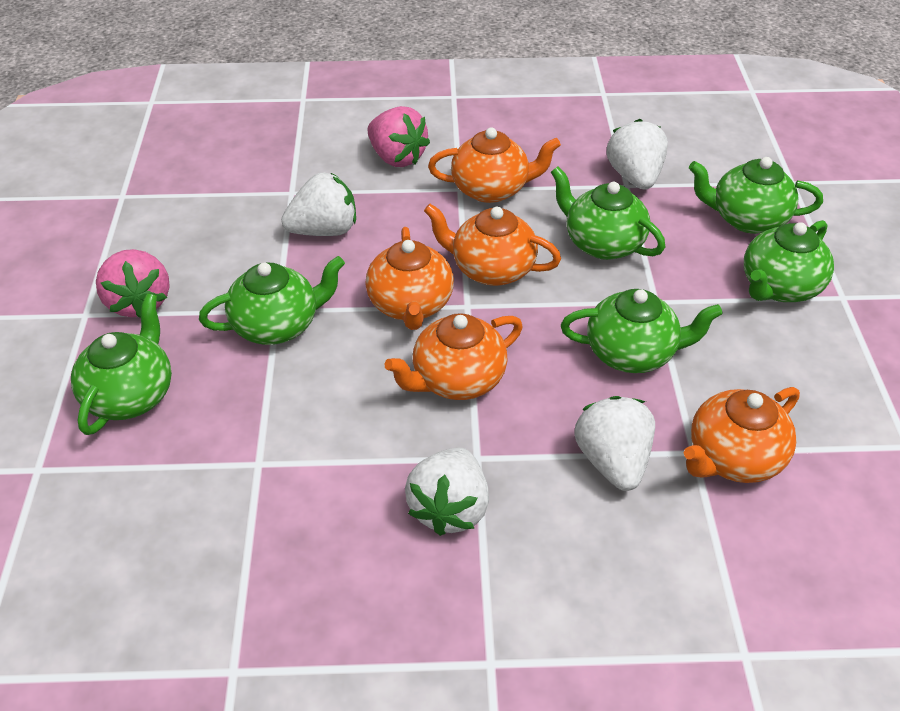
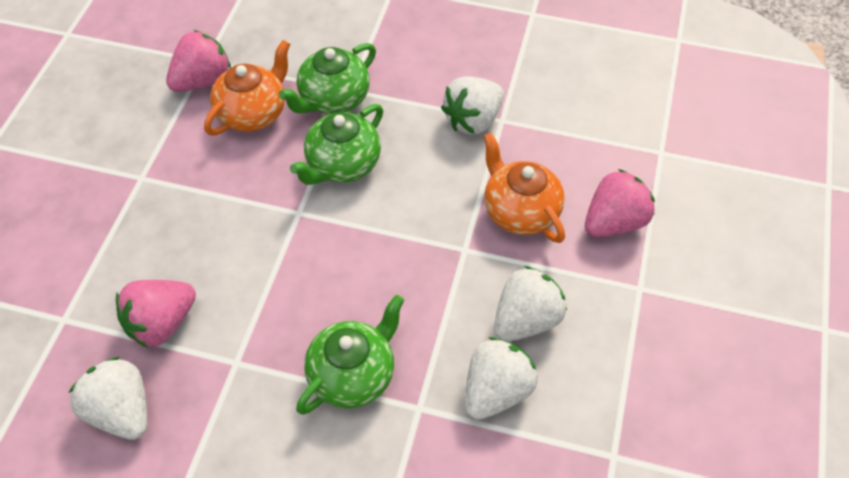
green teapot: 6 -> 3
orange teapot: 5 -> 2
pink strawberry: 2 -> 3

